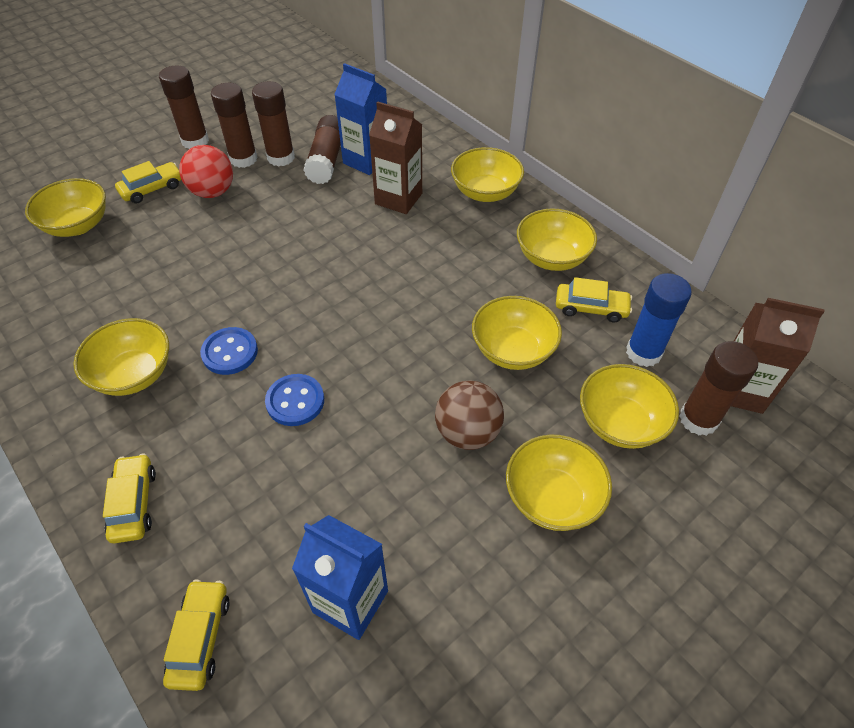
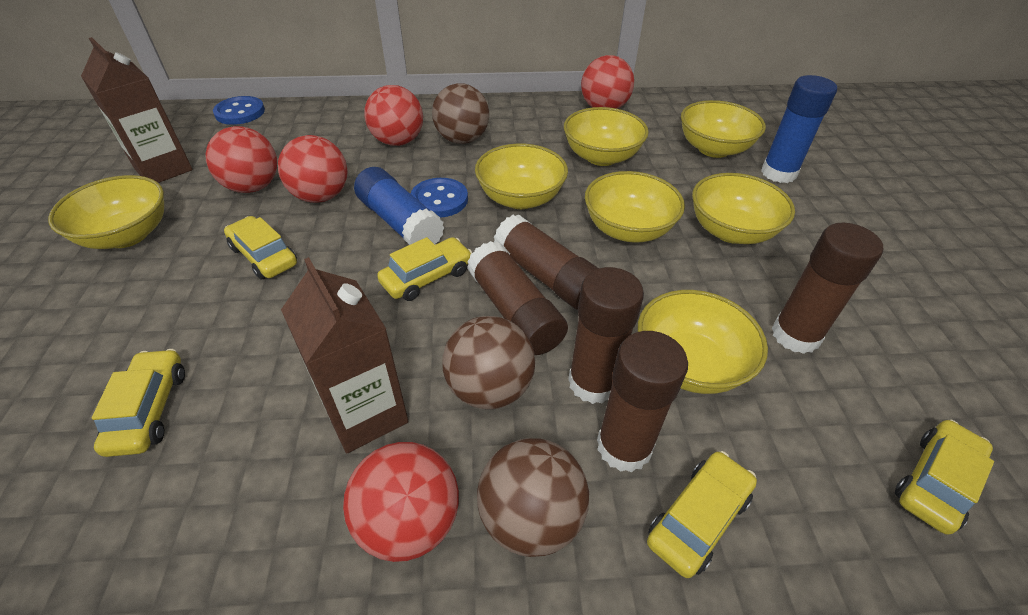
blue carton: 2 -> 0
blue glue stick: 1 -> 2
brown ball: 1 -> 3
red ball: 1 -> 5
yellow car: 4 -> 5

